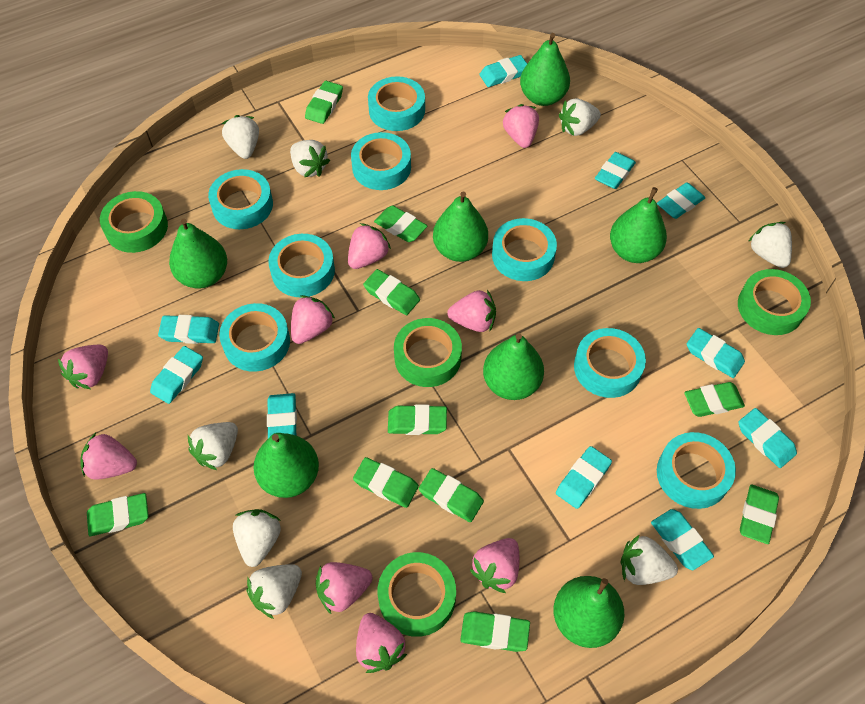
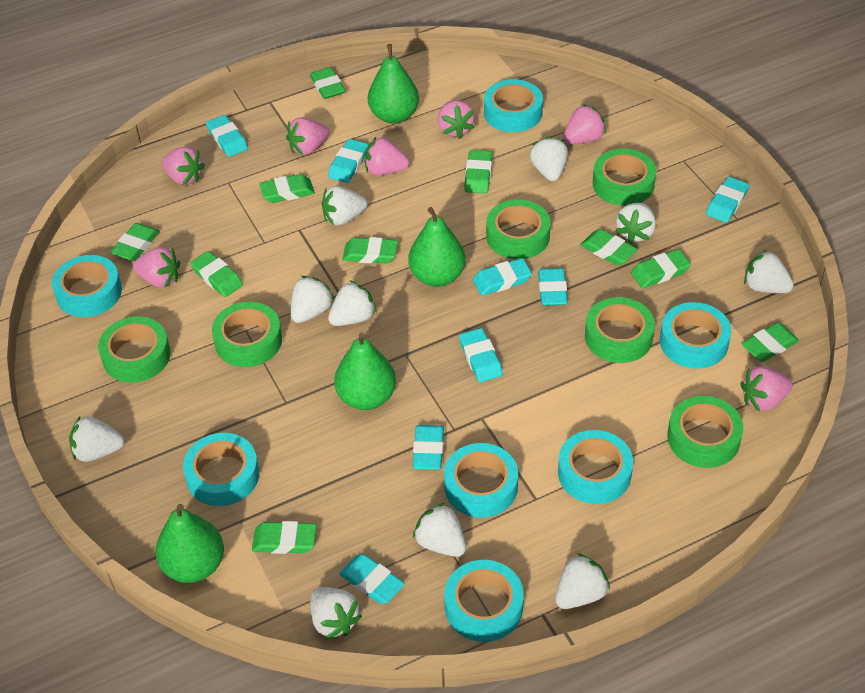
green pear: 7 -> 4
green tape: 4 -> 6
pink strawberry: 9 -> 7
turquoise eraser: 10 -> 8
turquoise tape: 8 -> 7
white strawberry: 8 -> 10

